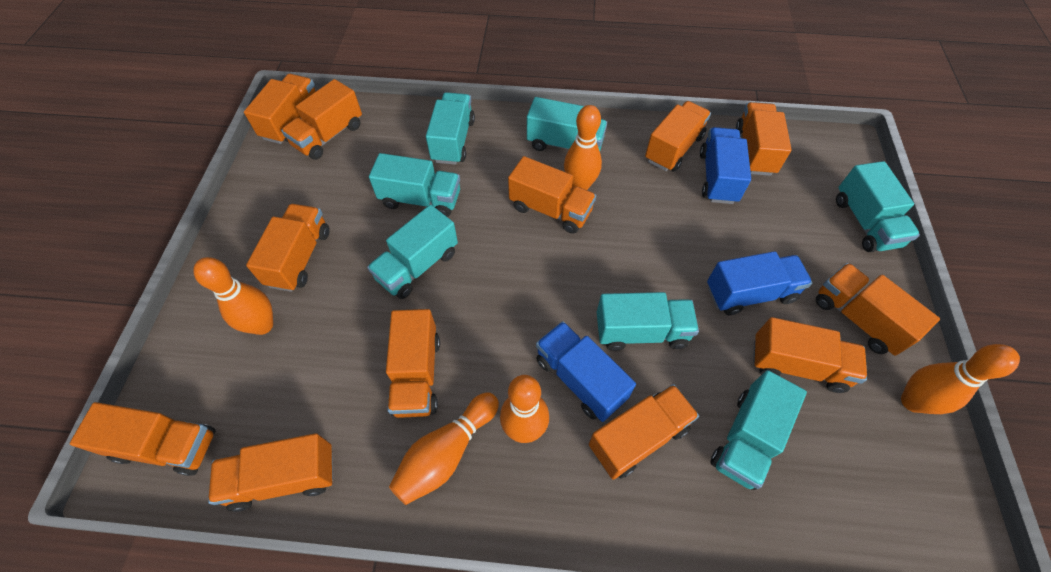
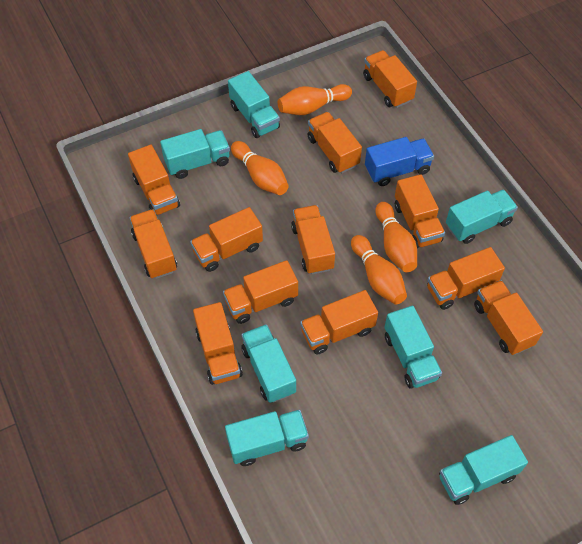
blue truck: 3 -> 1
orange bowling pin: 5 -> 4

